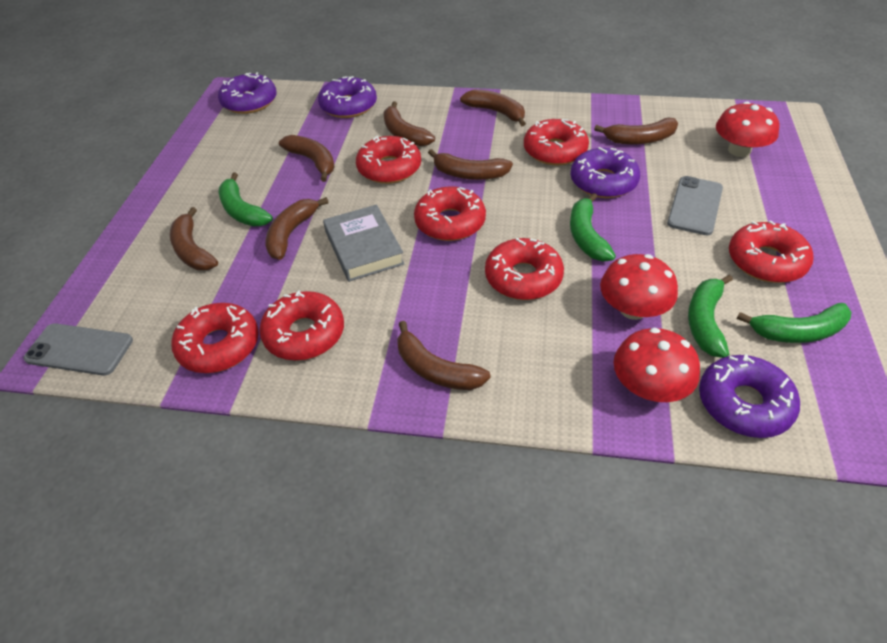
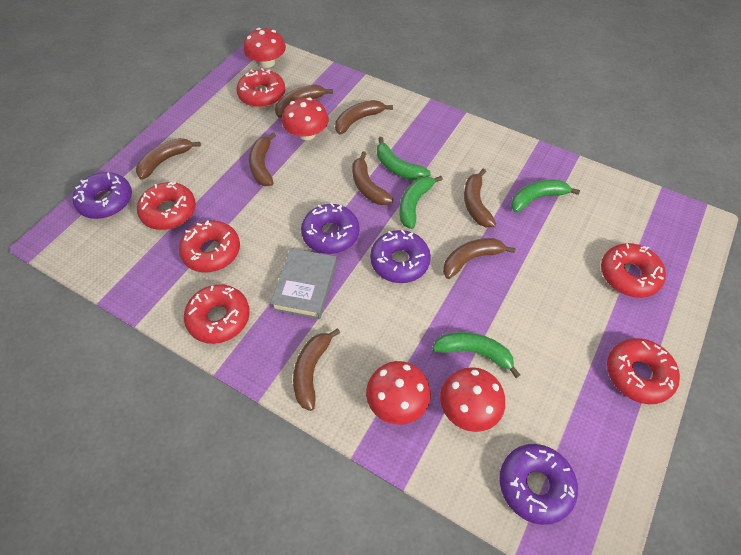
grey phone: 2 -> 0
red donut: 7 -> 6
red mushroom: 3 -> 4

